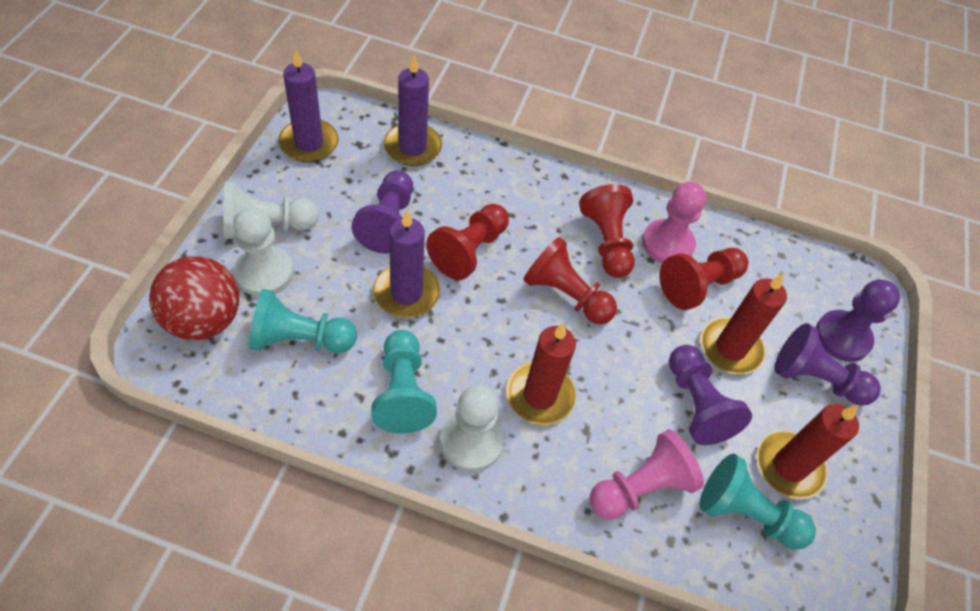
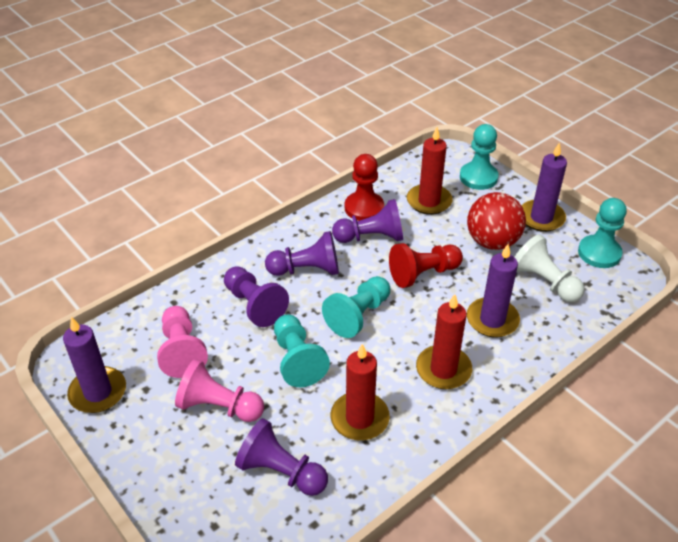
red pawn: 4 -> 2
turquoise pawn: 3 -> 4
white pawn: 3 -> 1

